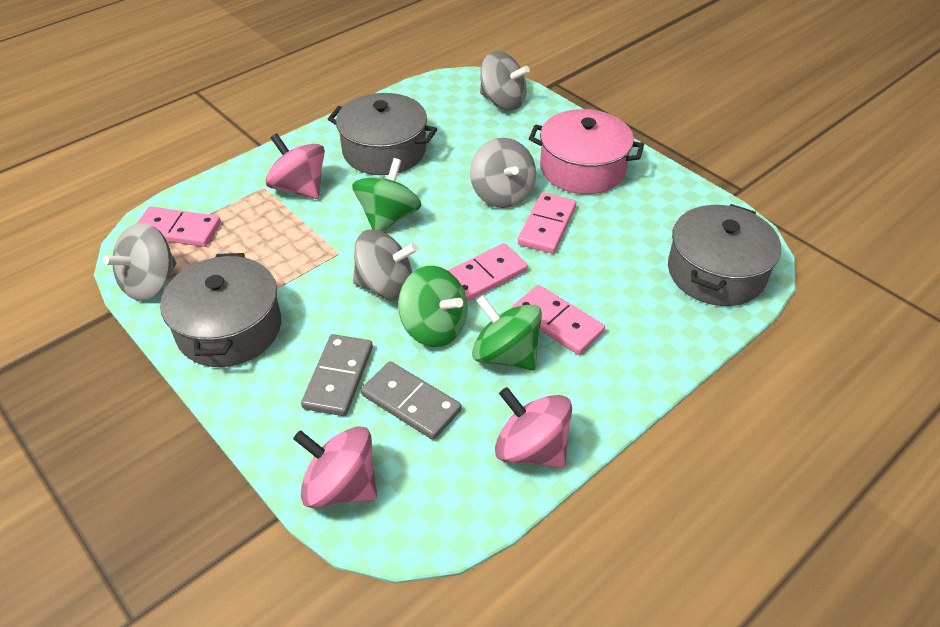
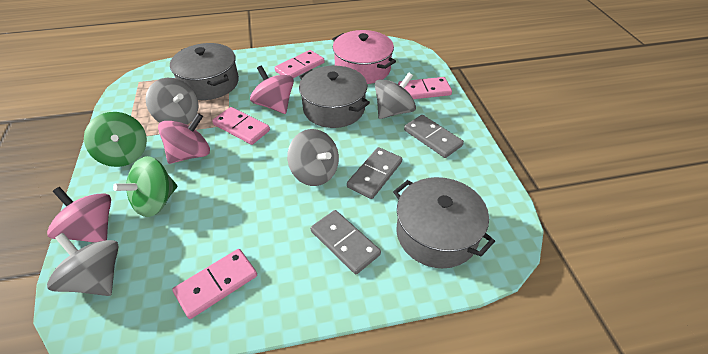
green spinning top: 3 -> 2
grey domino: 2 -> 3

